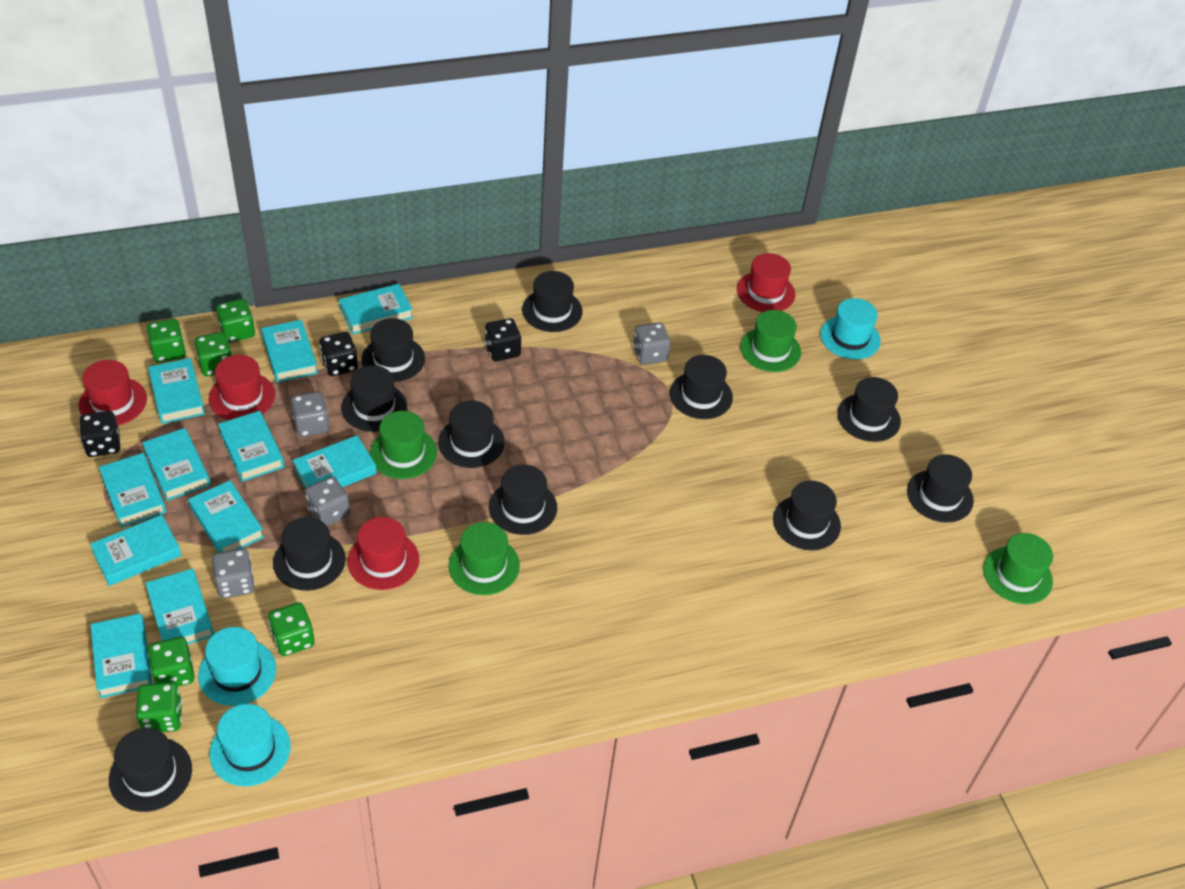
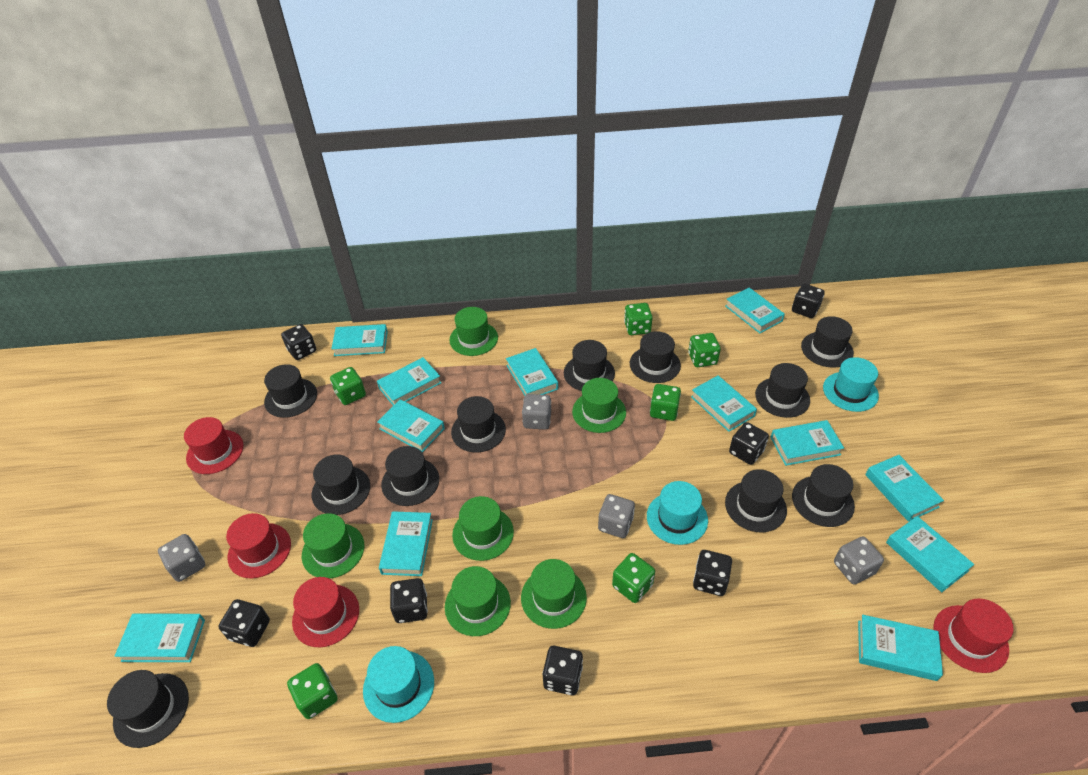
black dice: 3 -> 7
green hat: 4 -> 6
turquoise book: 11 -> 12

